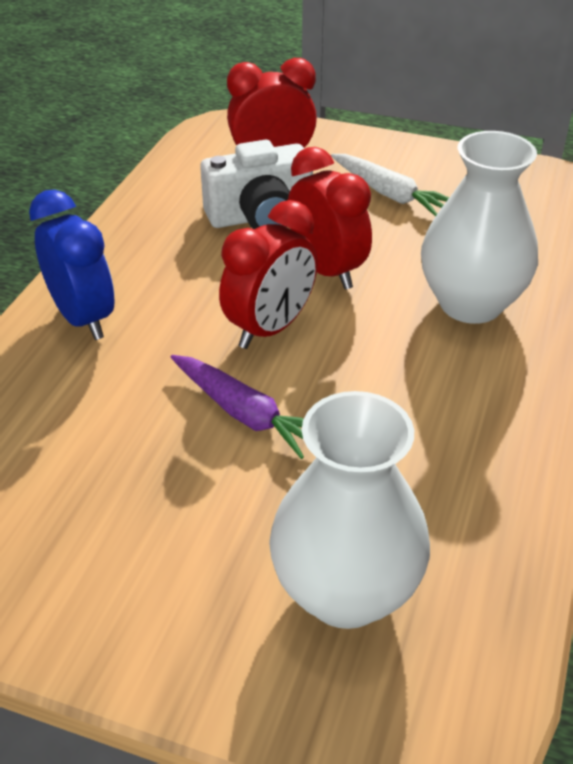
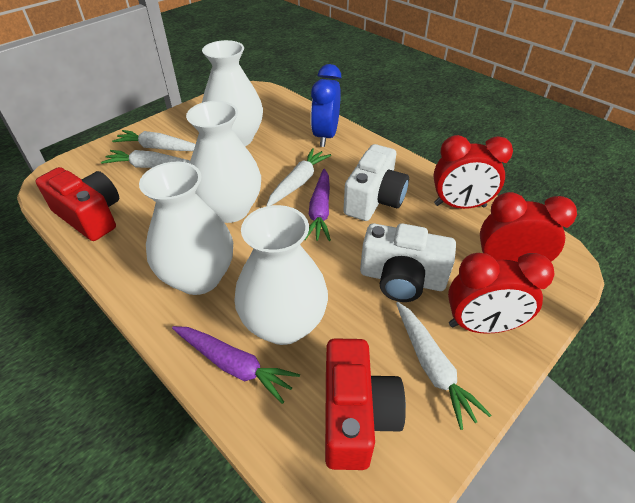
purple carrot: 1 -> 2
red camera: 0 -> 2
white camera: 1 -> 2
white carrot: 1 -> 4
white vase: 2 -> 4

